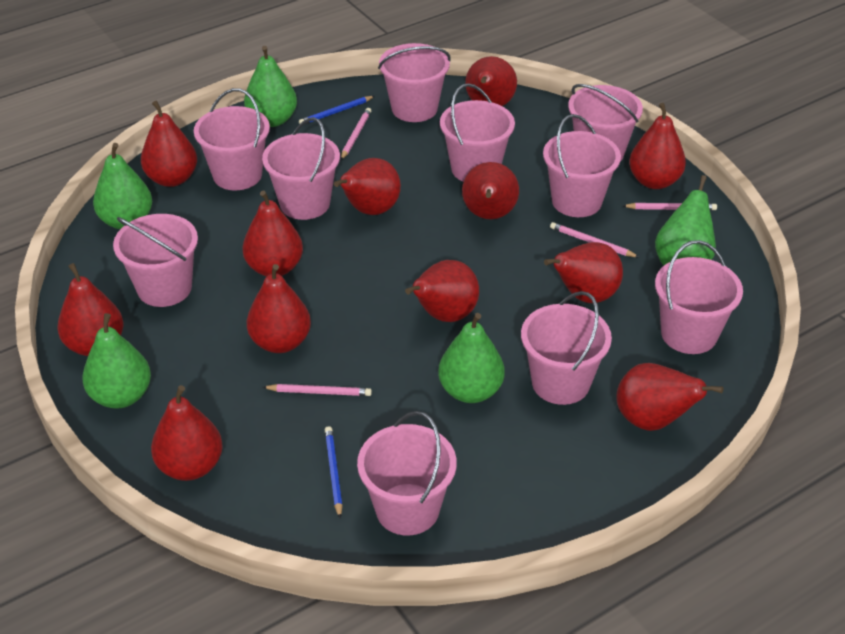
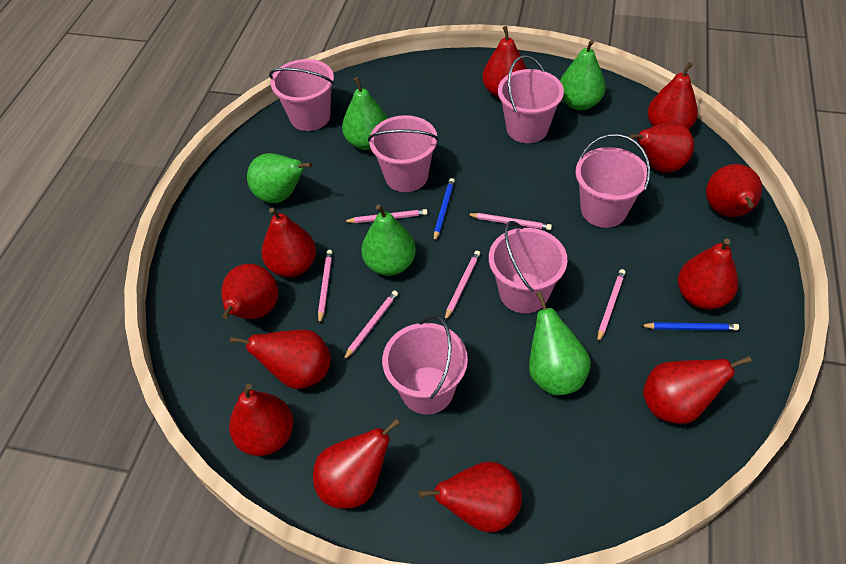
pink bucket: 10 -> 6
pink pencil: 4 -> 6

